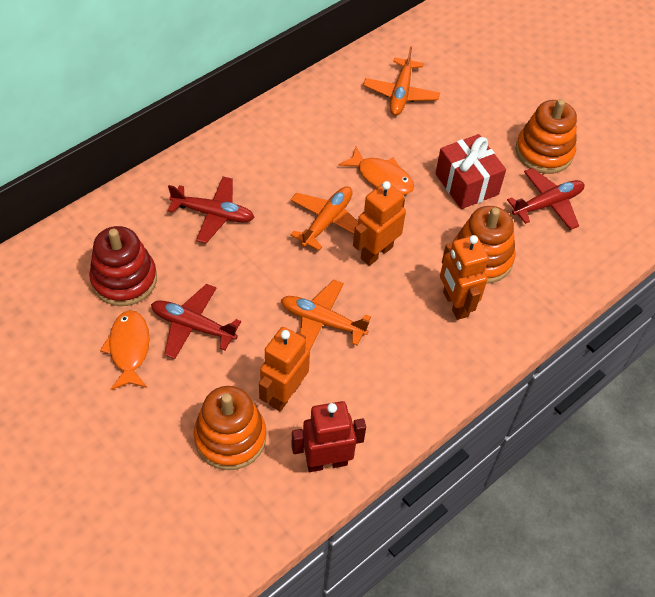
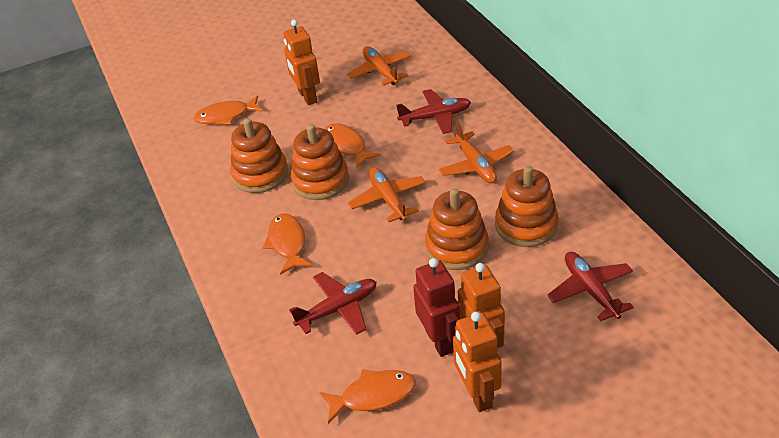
orange fish: 2 -> 4
orange stacking toy: 3 -> 4
red gift: 1 -> 0
red stacking toy: 1 -> 0

